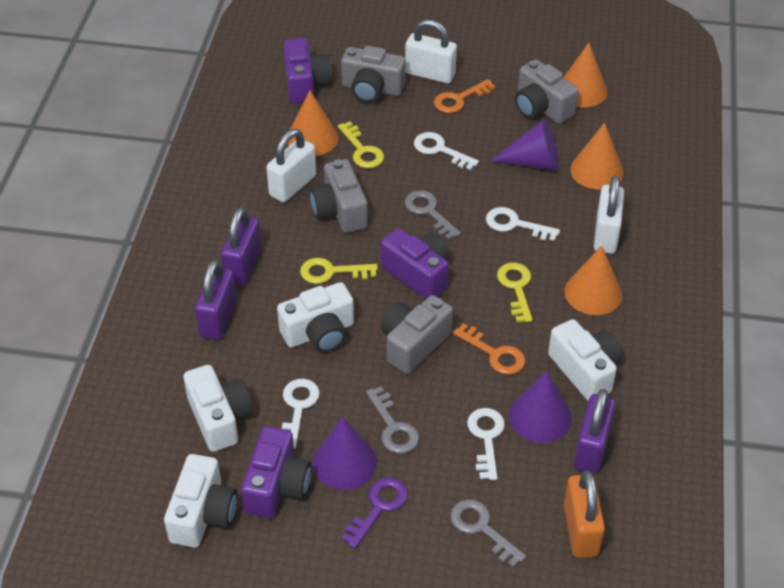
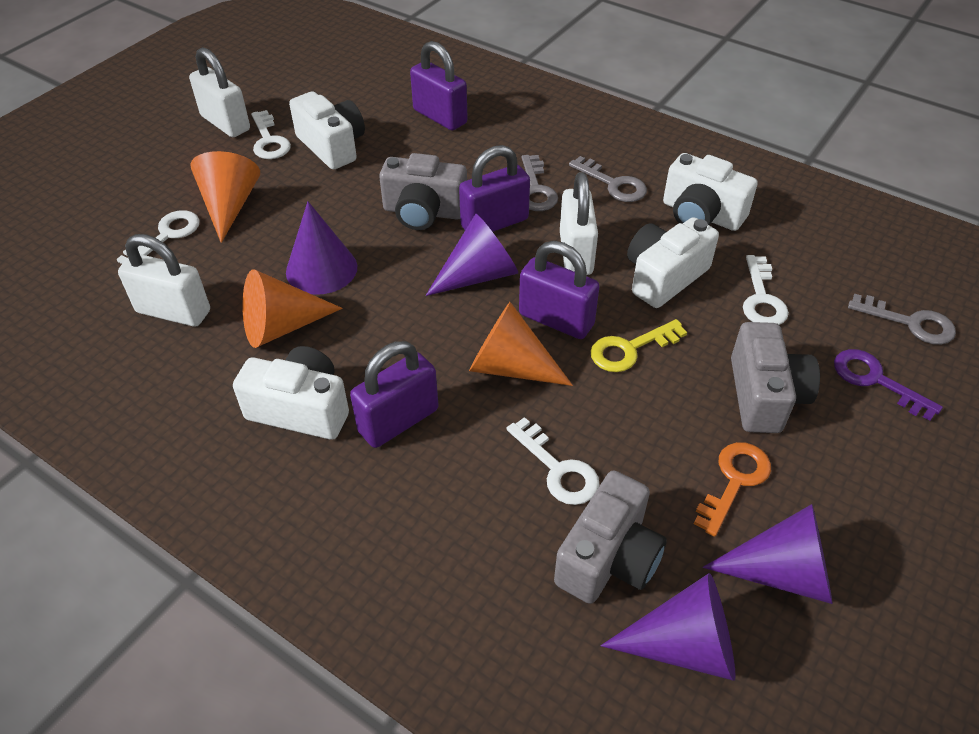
grey camera: 4 -> 3
orange cone: 4 -> 3
orange key: 2 -> 1
orange padlock: 1 -> 0
purple camera: 3 -> 0
purple cone: 3 -> 4
purple padlock: 3 -> 4
yellow key: 3 -> 1

